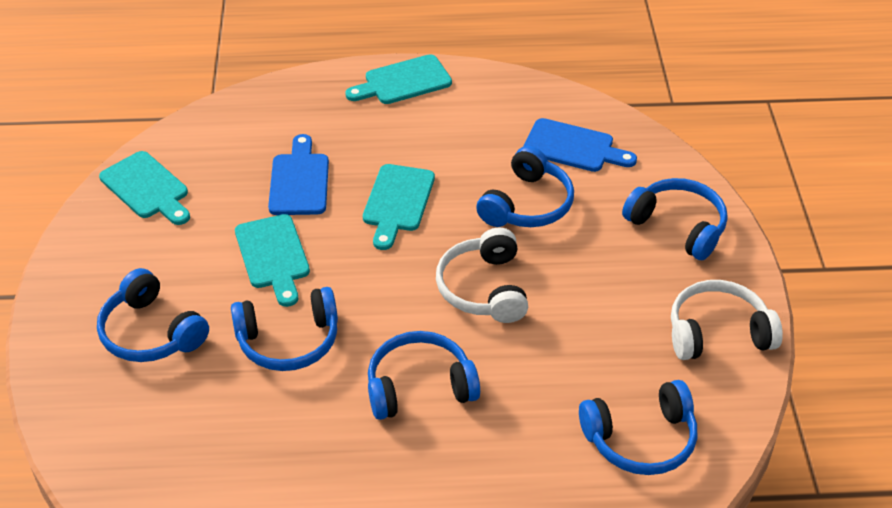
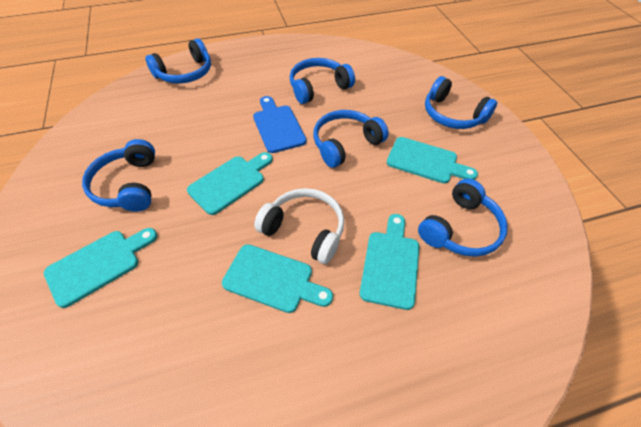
blue cutting board: 2 -> 1
turquoise cutting board: 4 -> 5
white headphones: 2 -> 1

